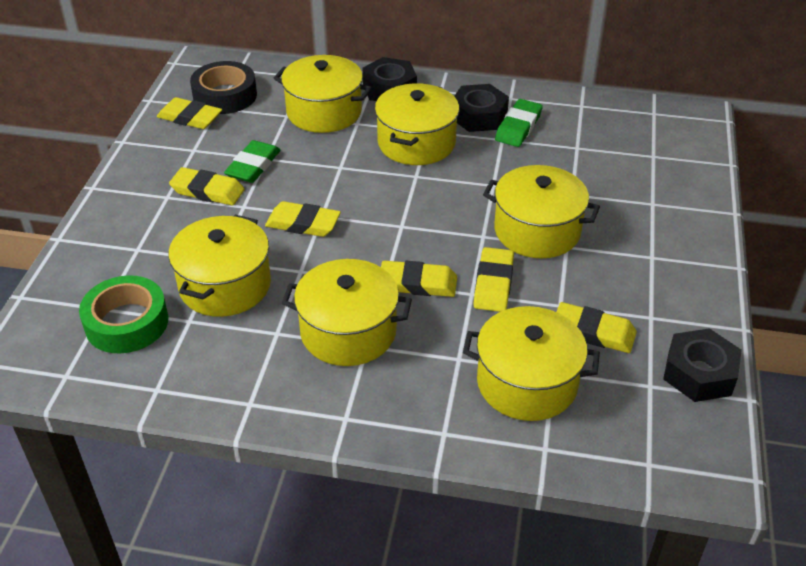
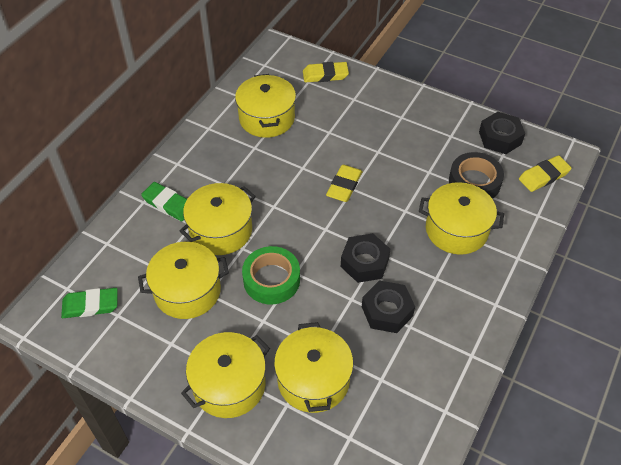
yellow eraser: 6 -> 3

